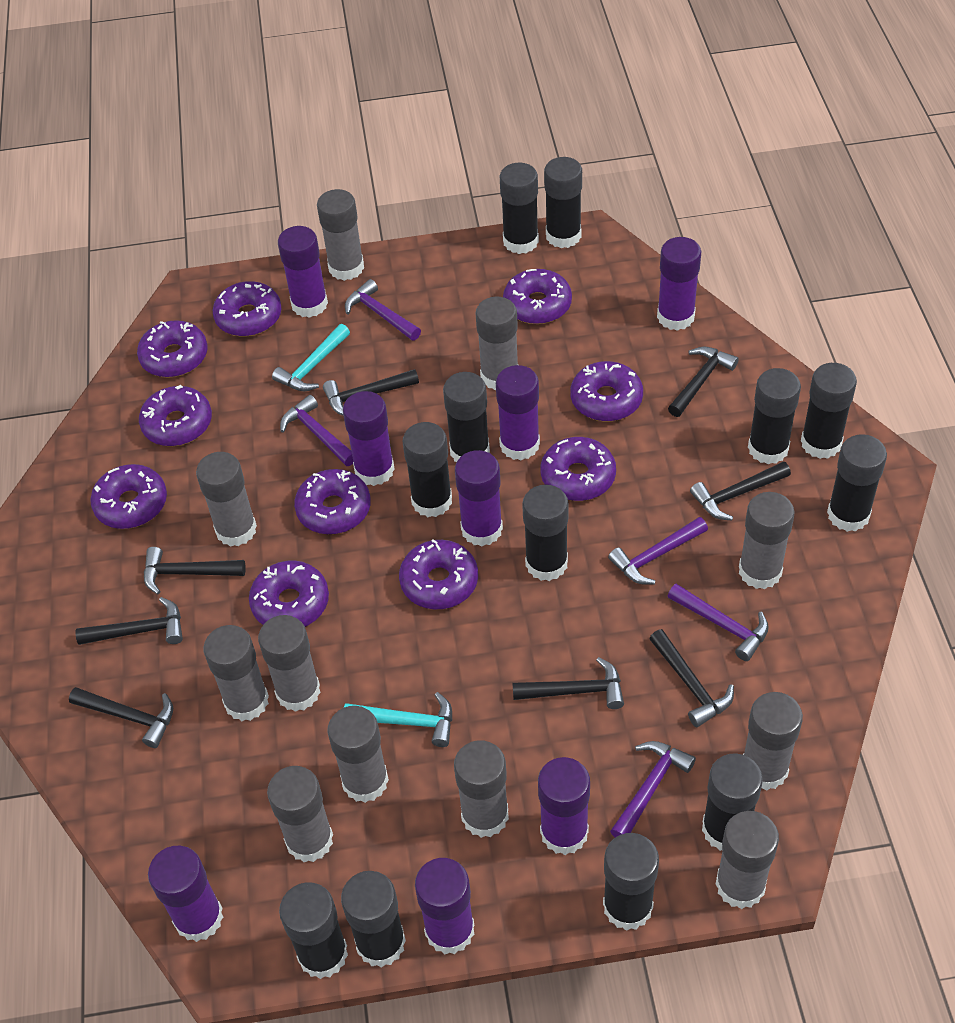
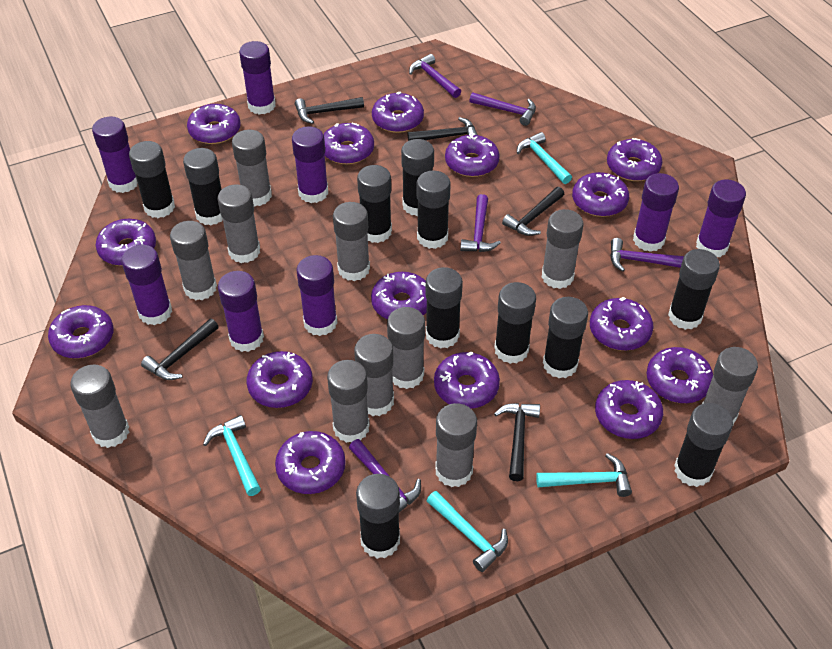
black glue stick: 12 -> 11
black hammer: 8 -> 5
purple donut: 10 -> 15
turquoise hammer: 2 -> 4

